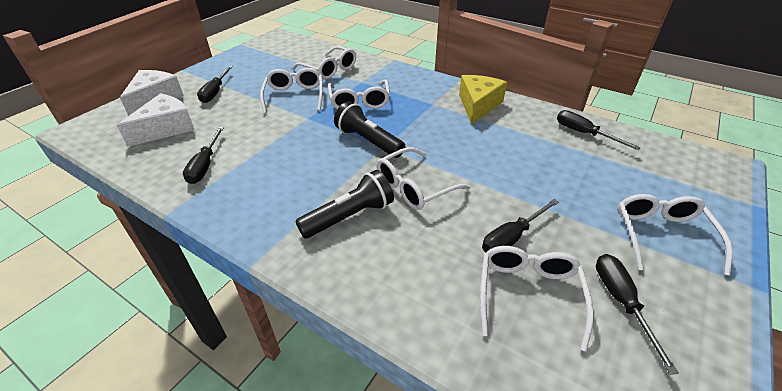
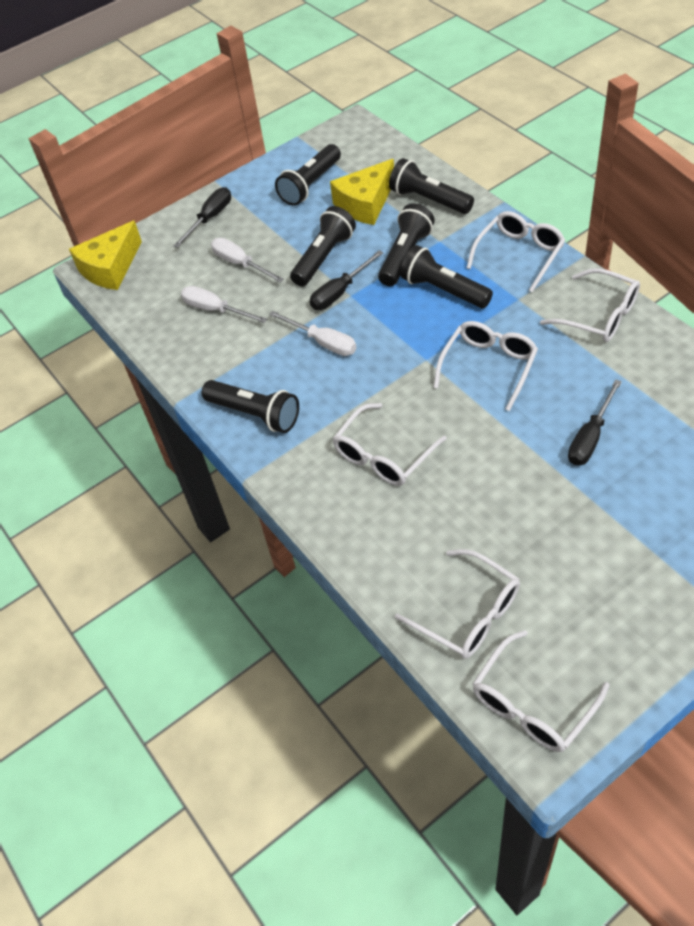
black flashlight: 2 -> 6
black screwdriver: 5 -> 3
white cheese: 2 -> 0
white screwdriver: 0 -> 3
yellow cheese: 1 -> 2

